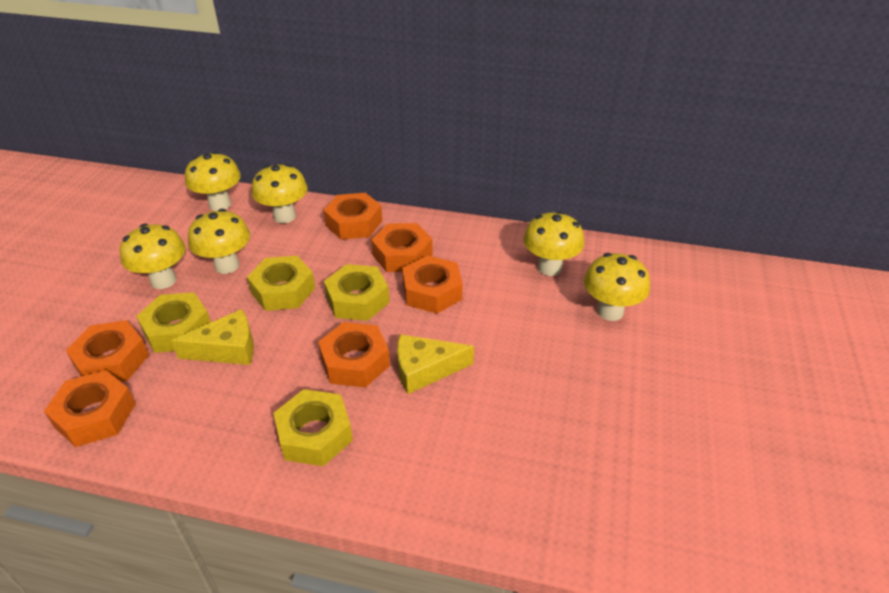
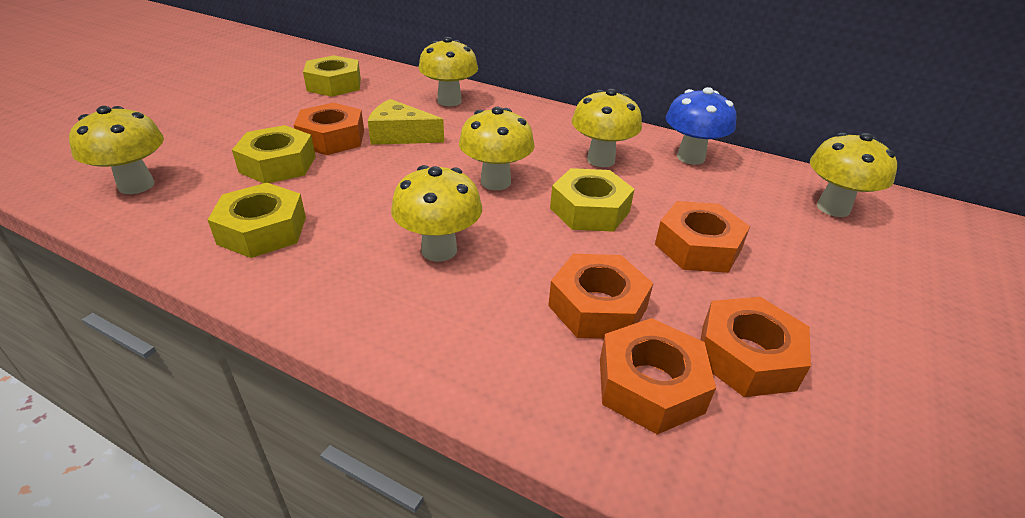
blue mushroom: 0 -> 1
orange nut: 6 -> 5
yellow cheese: 2 -> 1

